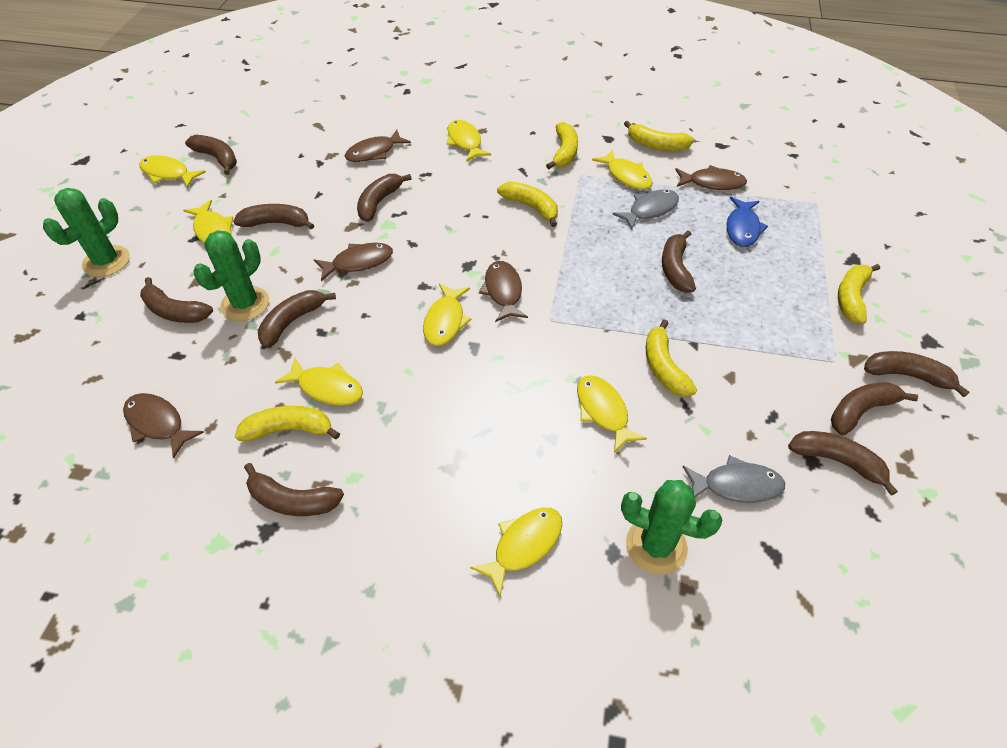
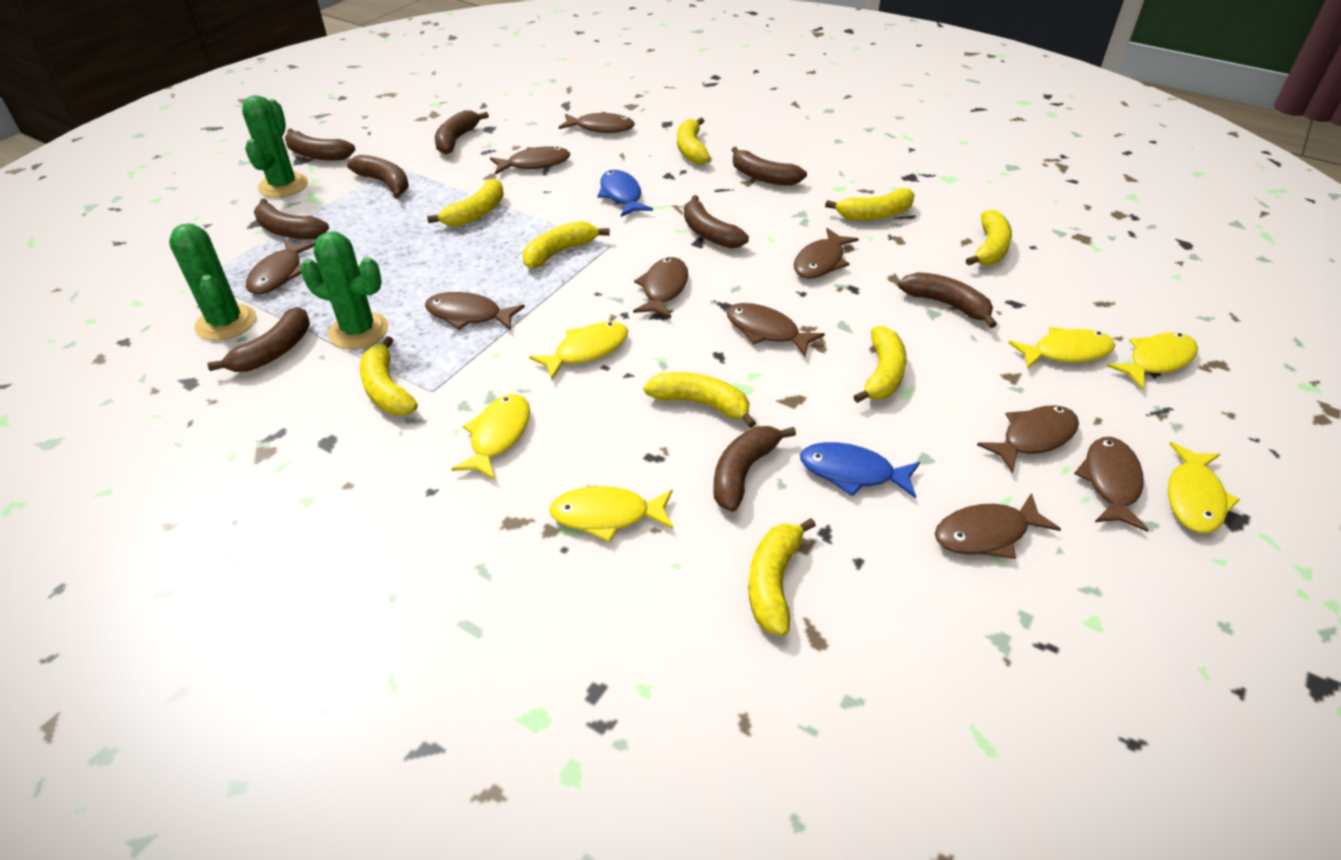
blue fish: 1 -> 2
brown banana: 10 -> 9
brown fish: 5 -> 10
grey fish: 2 -> 0
yellow banana: 6 -> 9
yellow fish: 8 -> 6

